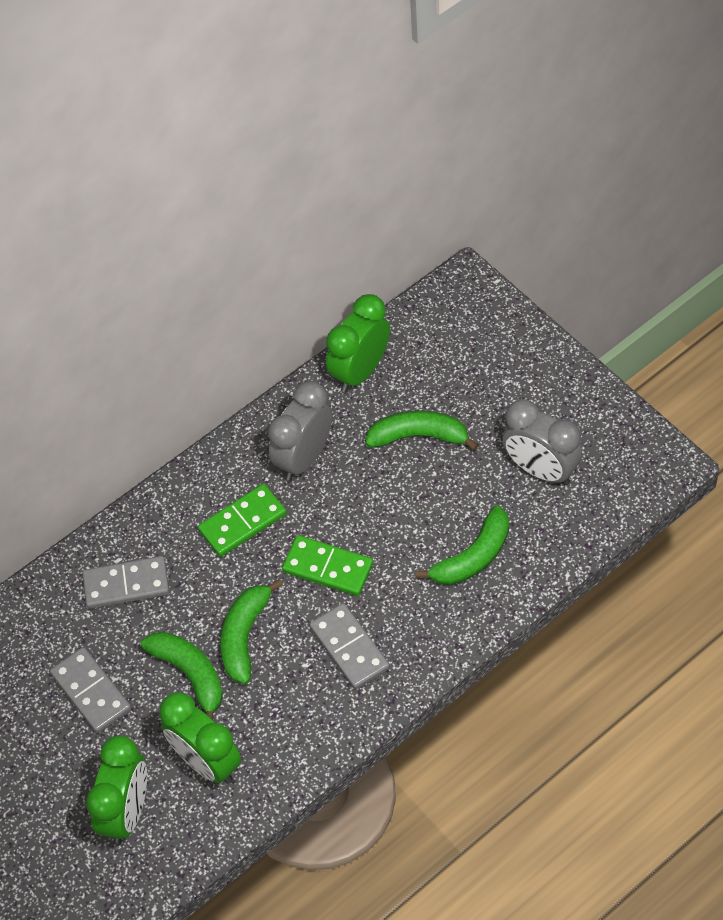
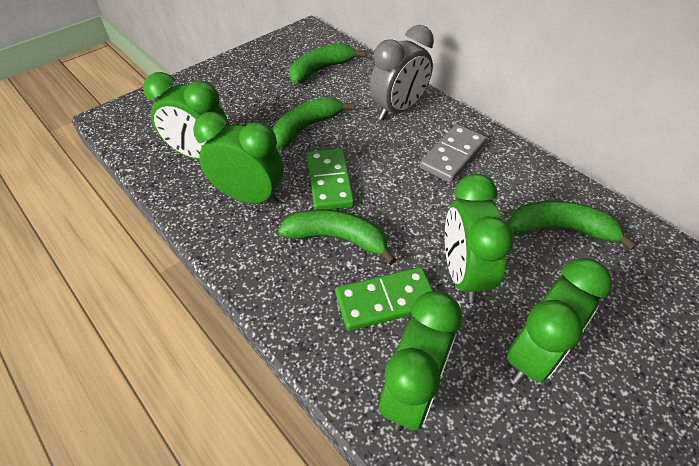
green clock: 3 -> 5
grey clock: 2 -> 1
grey domino: 3 -> 1

